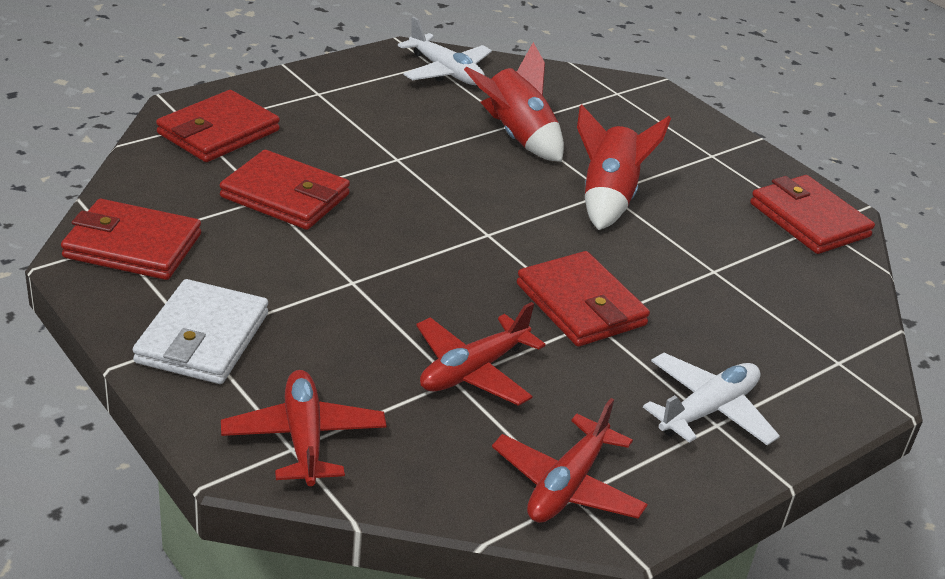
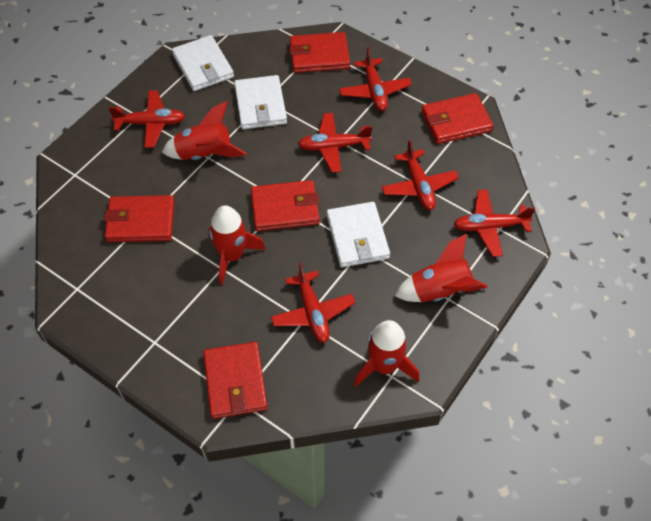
red plane: 3 -> 6
red rocket: 2 -> 4
white plane: 2 -> 0
white wallet: 1 -> 3

